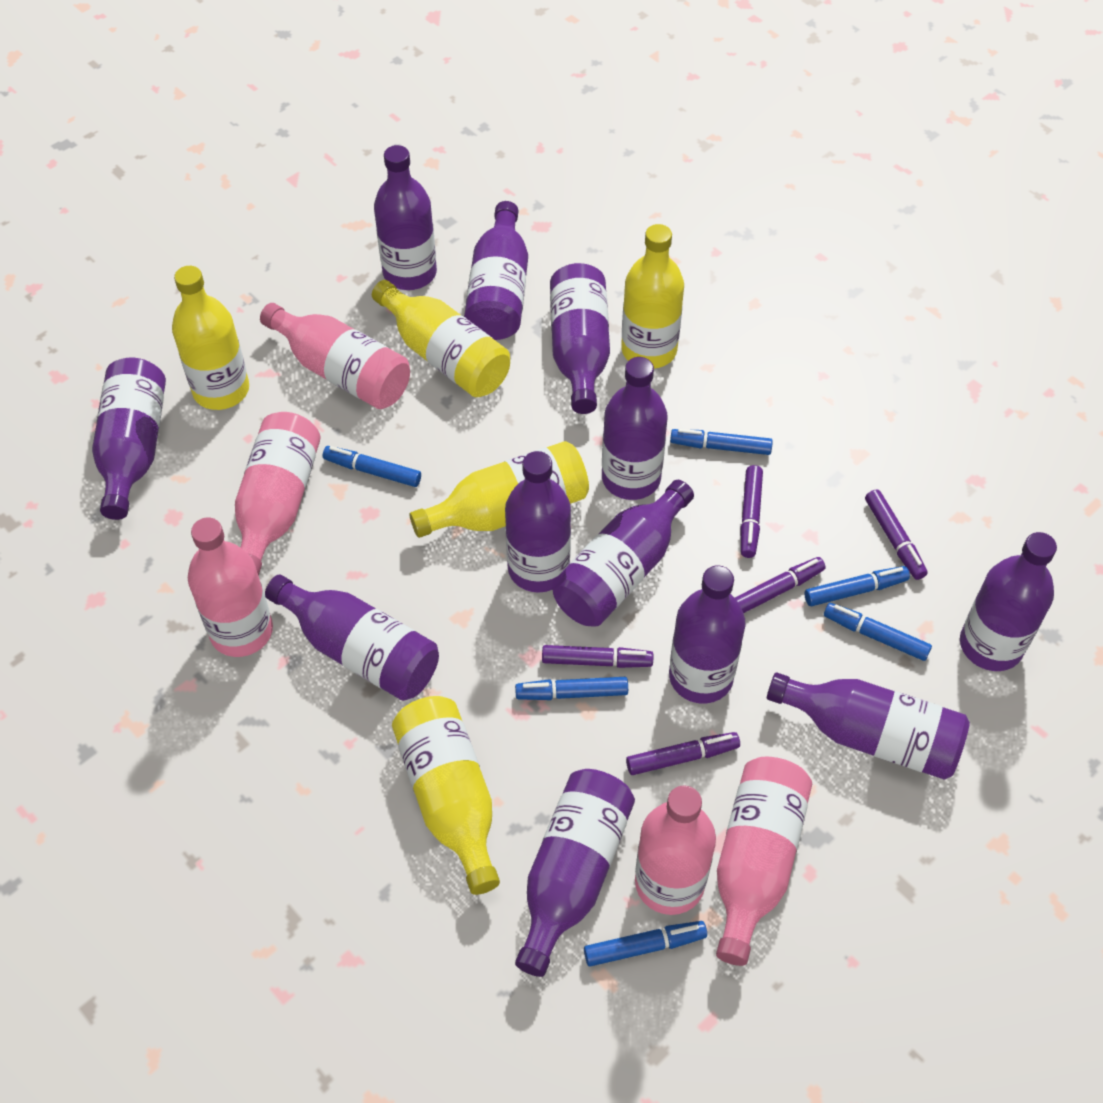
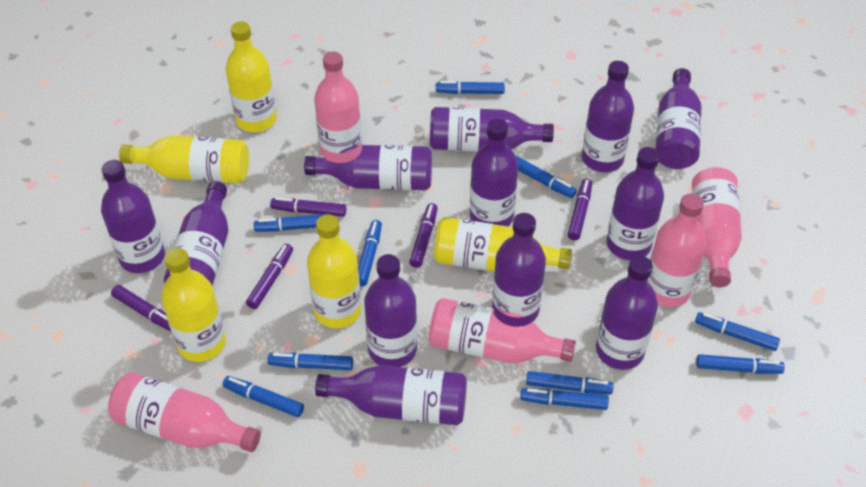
blue marker: 6 -> 10

